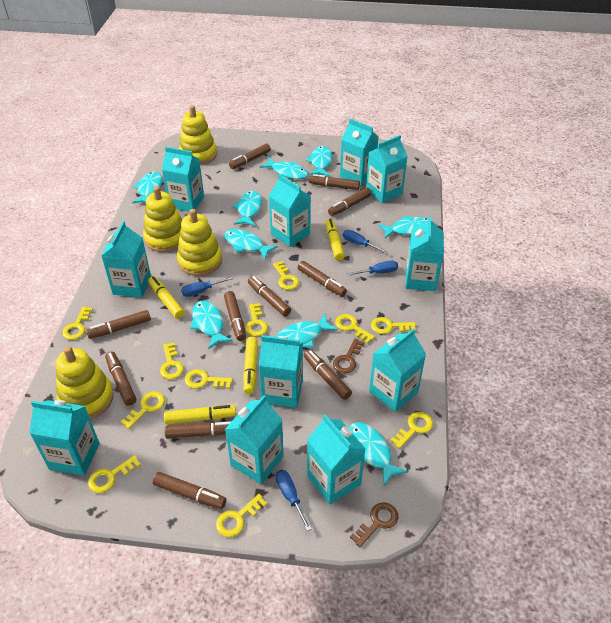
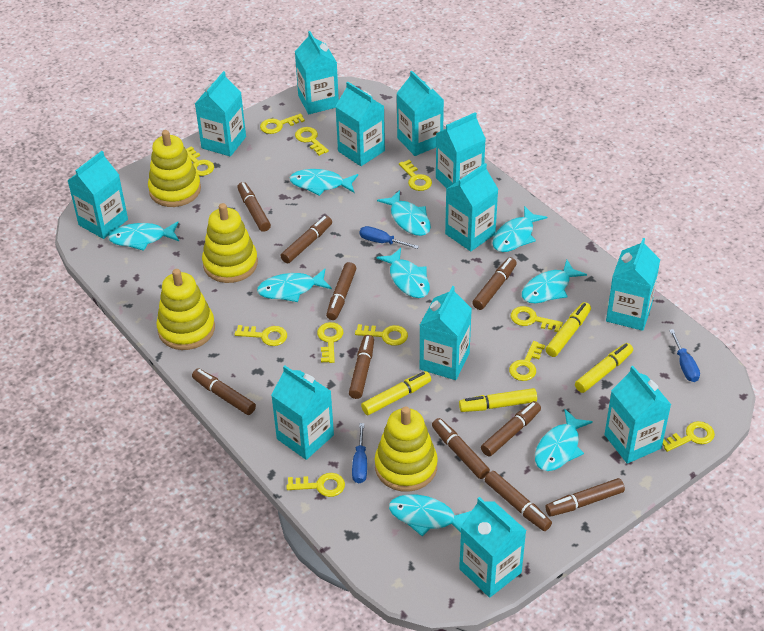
blue screwdriver: 4 -> 3
brown key: 2 -> 0
brown marker: 11 -> 10
turquoise carton: 11 -> 12

